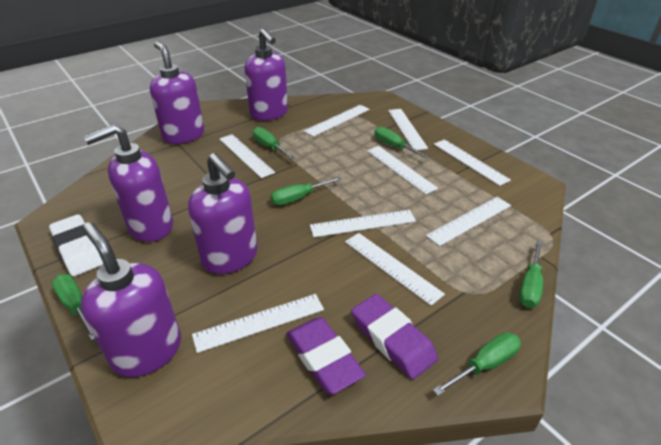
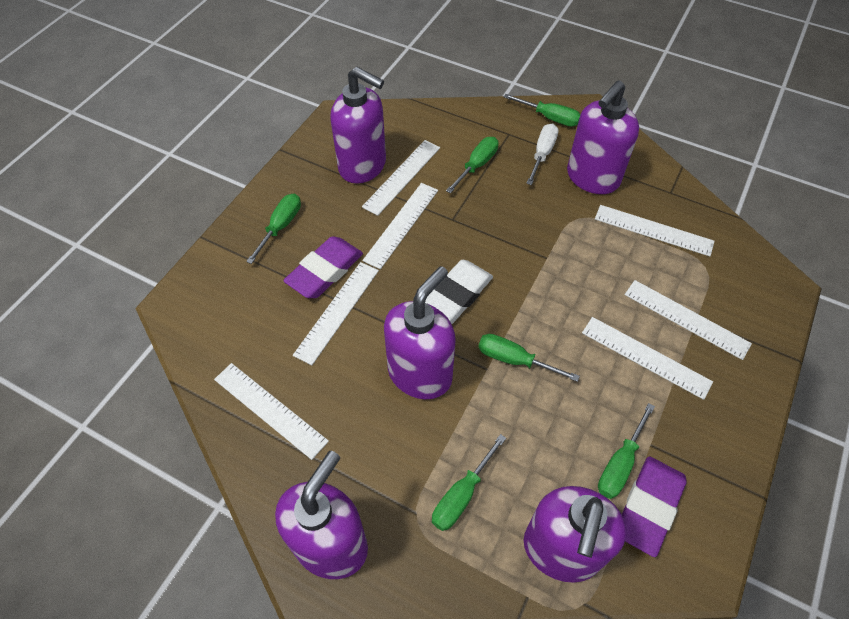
white ruler: 9 -> 7
white screwdriver: 0 -> 1

